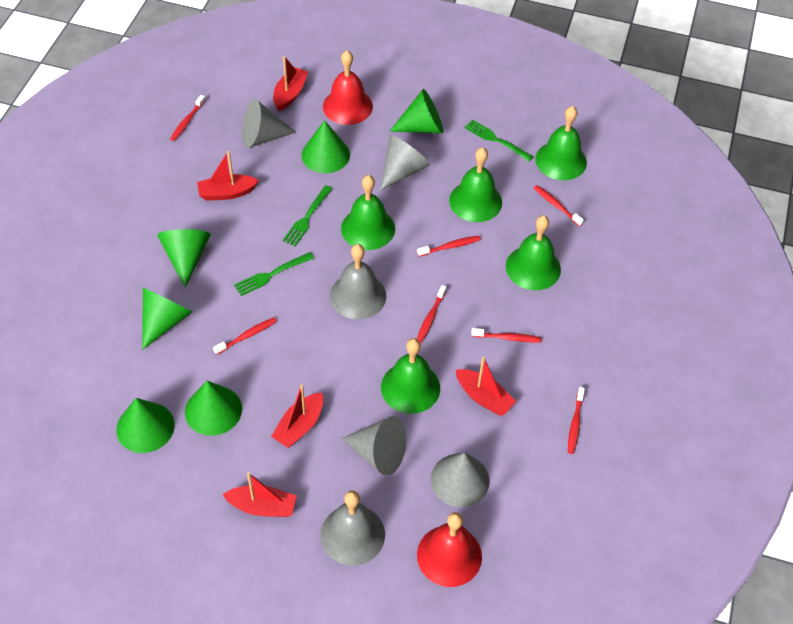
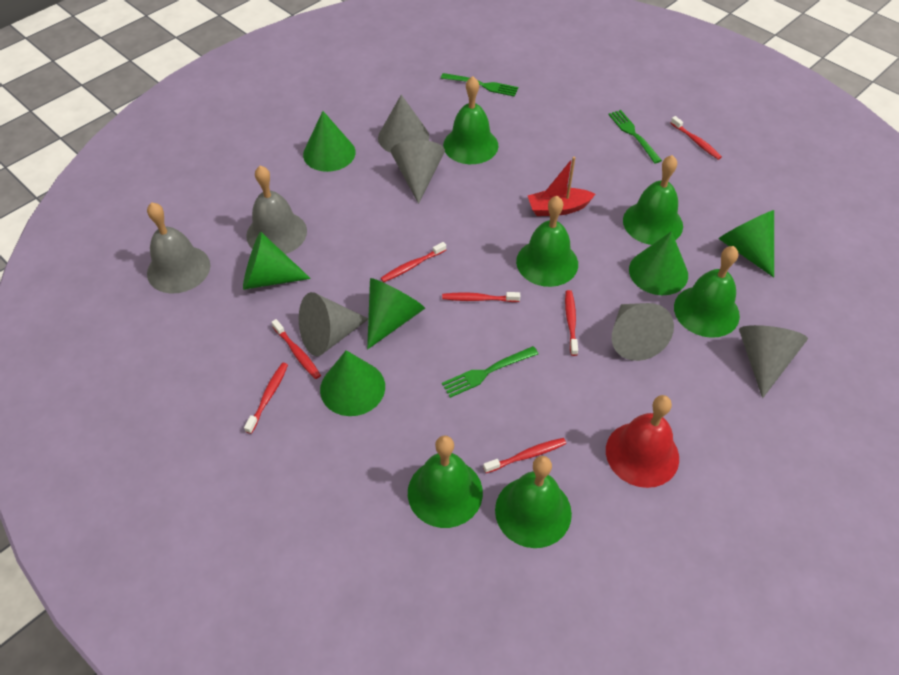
green bell: 5 -> 6
grey cone: 4 -> 5
red bell: 2 -> 1
red boat: 5 -> 1

